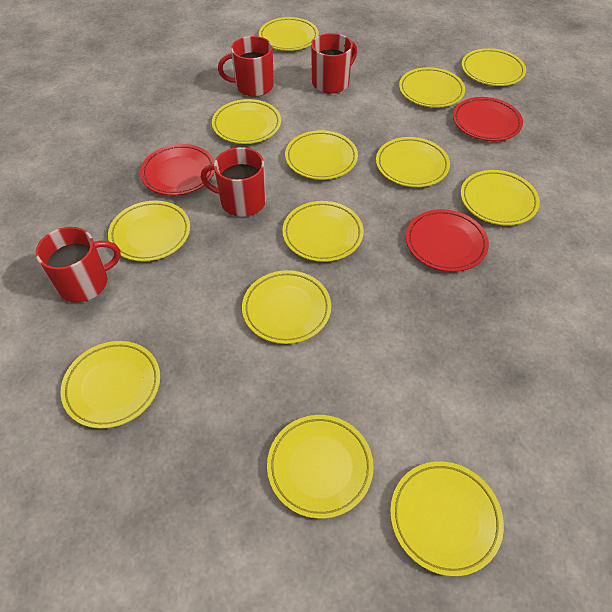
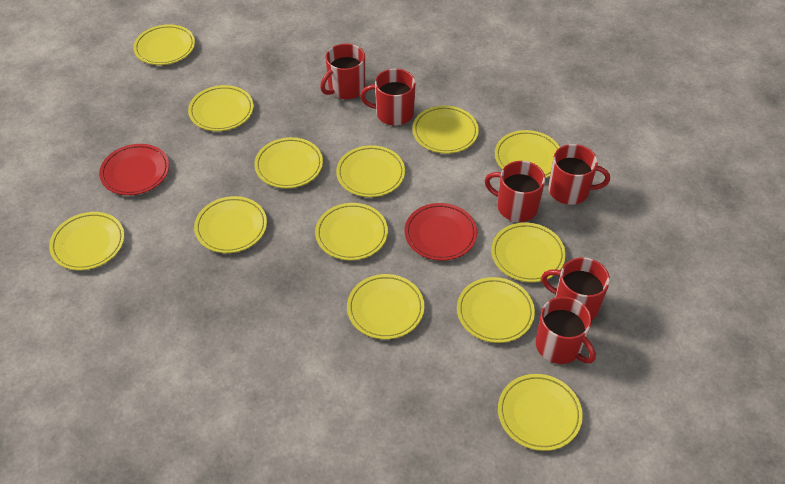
red mug: 4 -> 6
red plate: 3 -> 2

